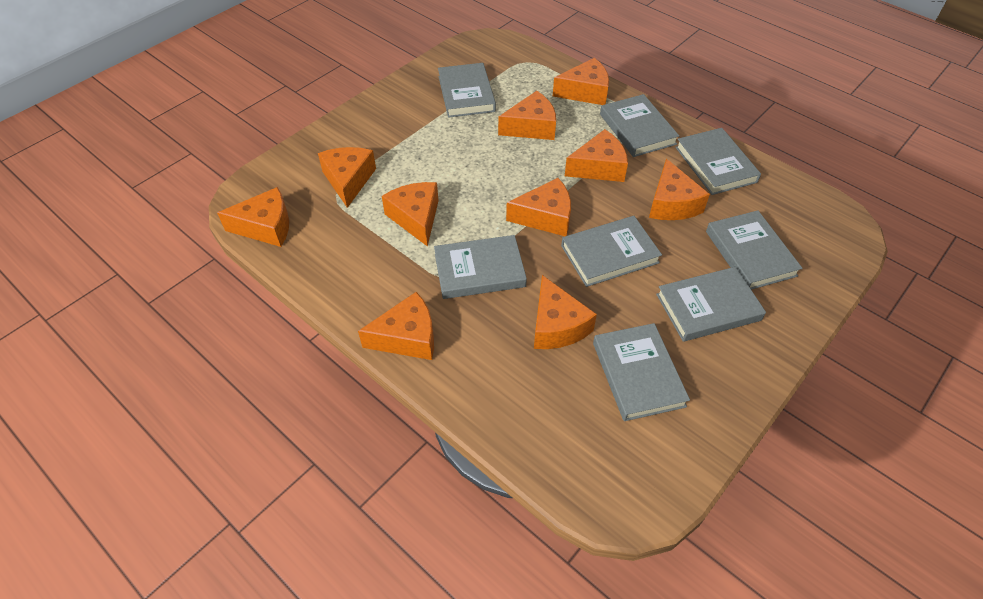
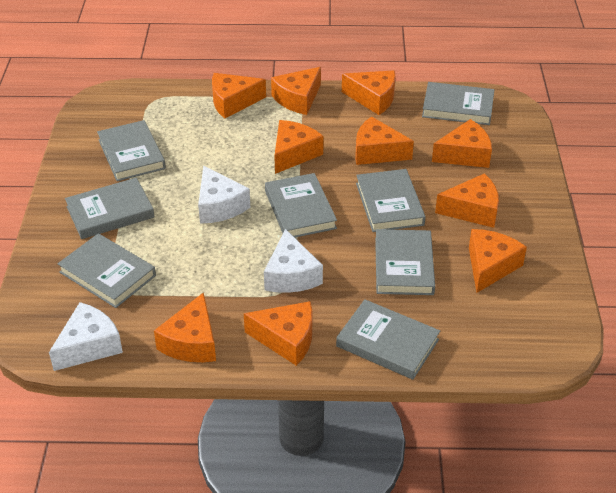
white cheese: 0 -> 3

